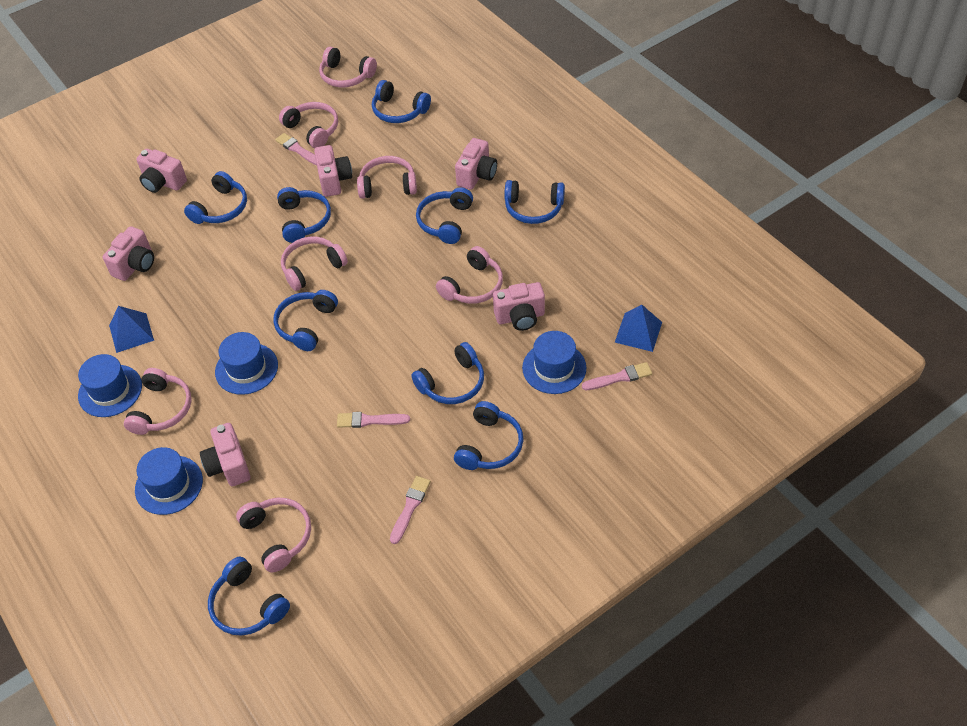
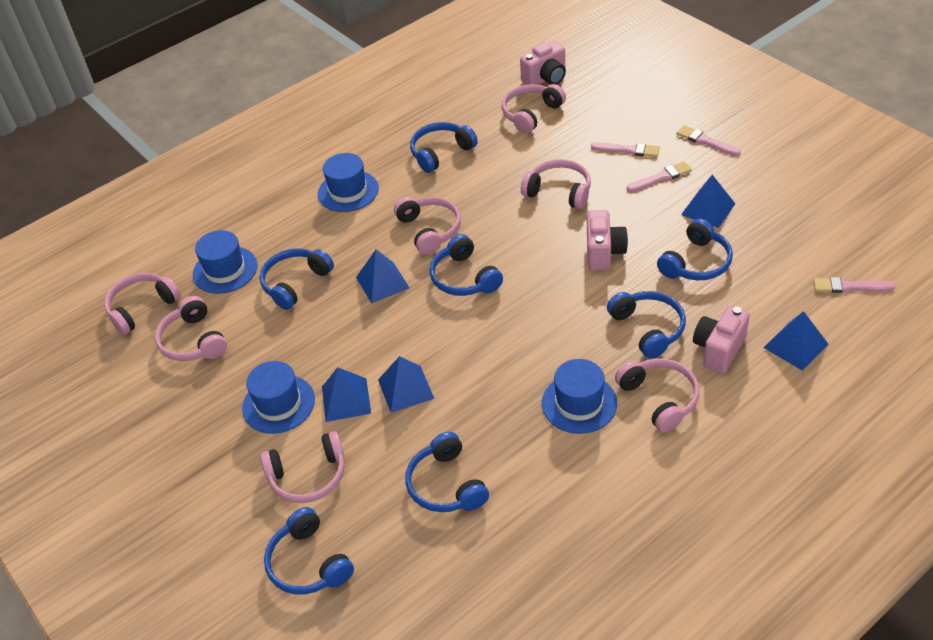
blue headphones: 9 -> 7
blue pyramid: 2 -> 5
pink camera: 6 -> 3

